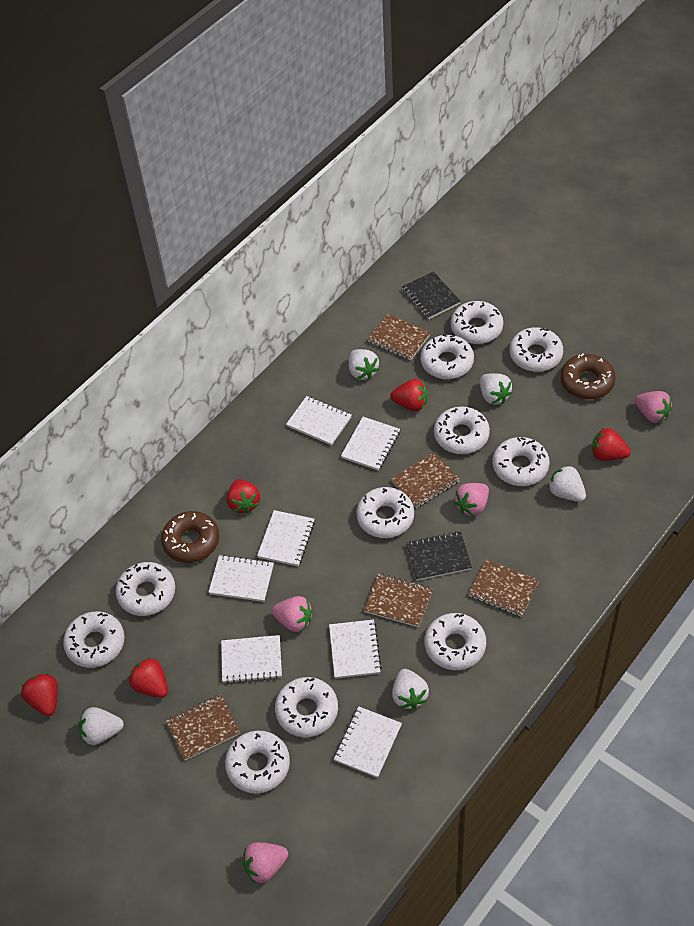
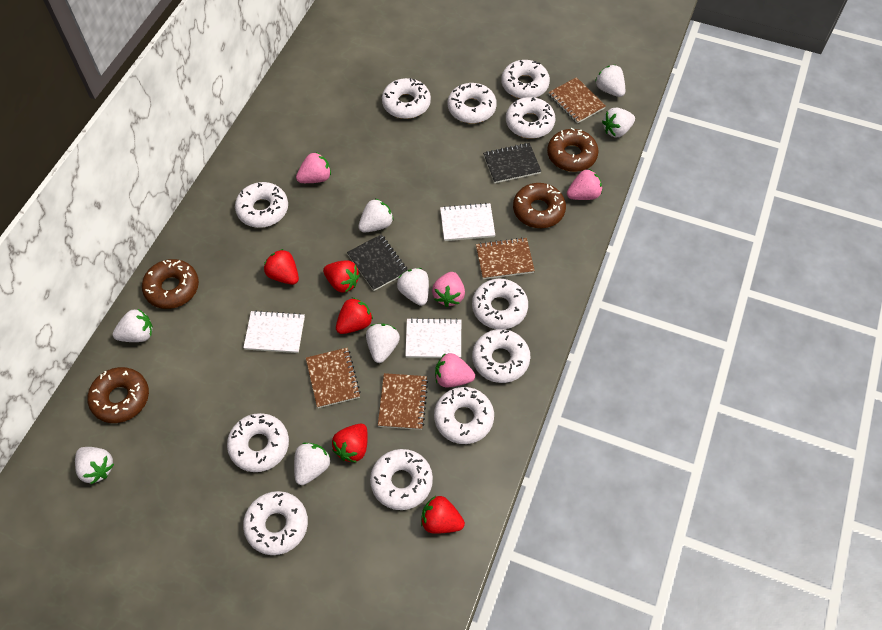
brown donut: 2 -> 4
brown notebook: 5 -> 4
white notebook: 7 -> 3
white strawberry: 5 -> 8

